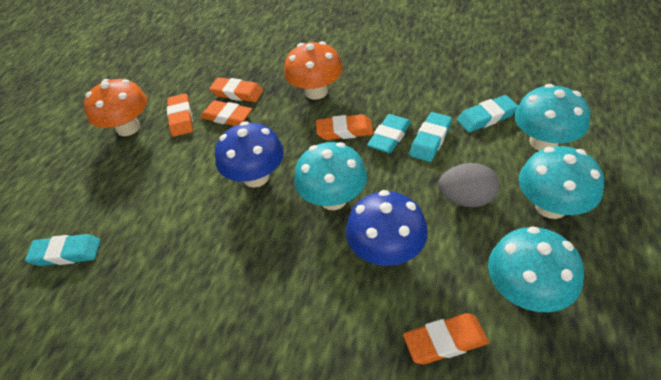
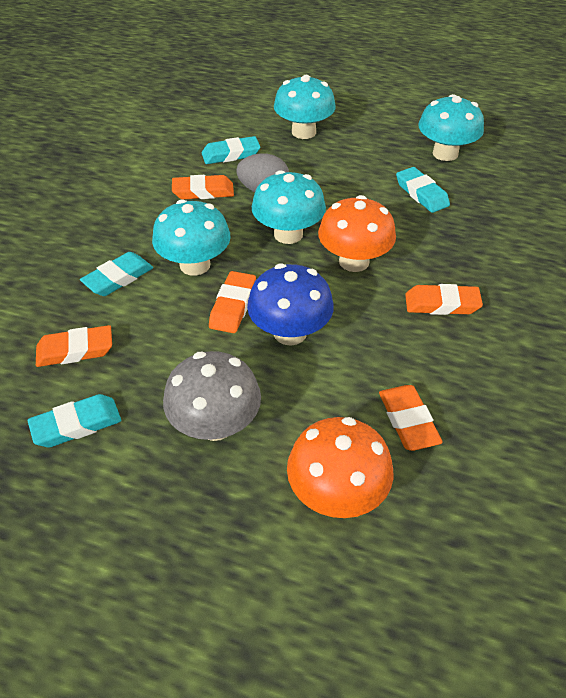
blue mushroom: 2 -> 1
grey mushroom: 0 -> 1

